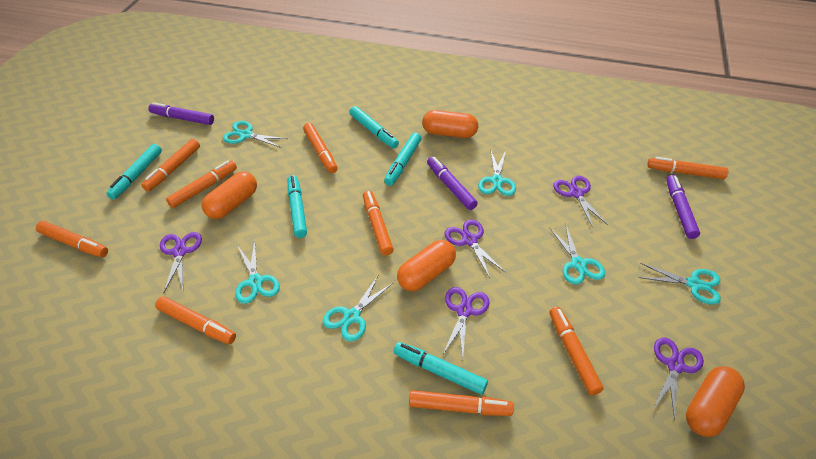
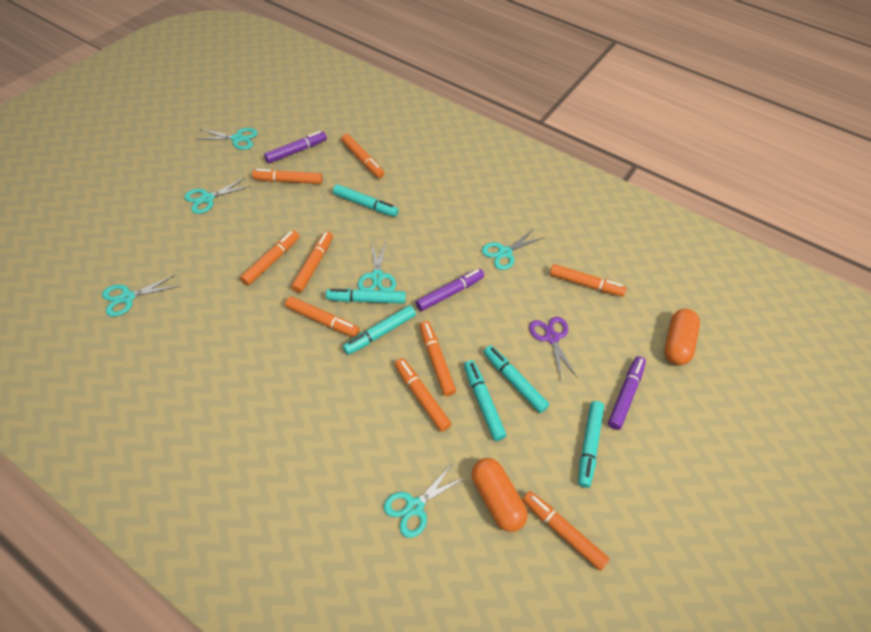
orange capsule: 4 -> 2
purple scissors: 5 -> 1
turquoise marker: 5 -> 6

